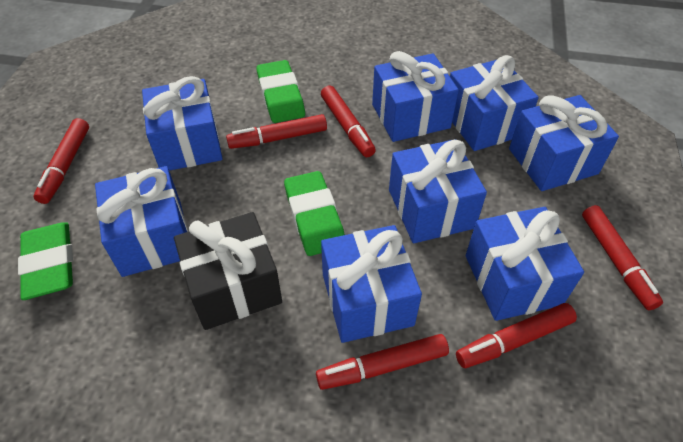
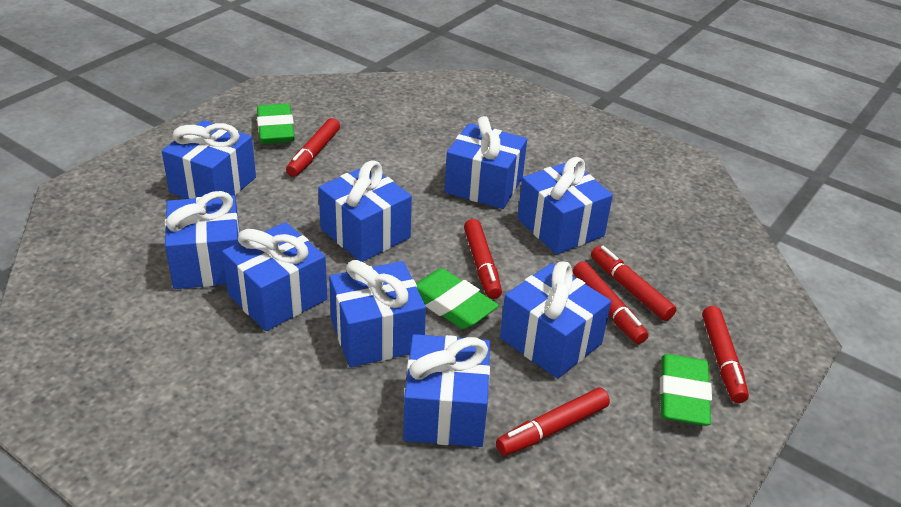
black gift: 1 -> 0
blue gift: 8 -> 9

